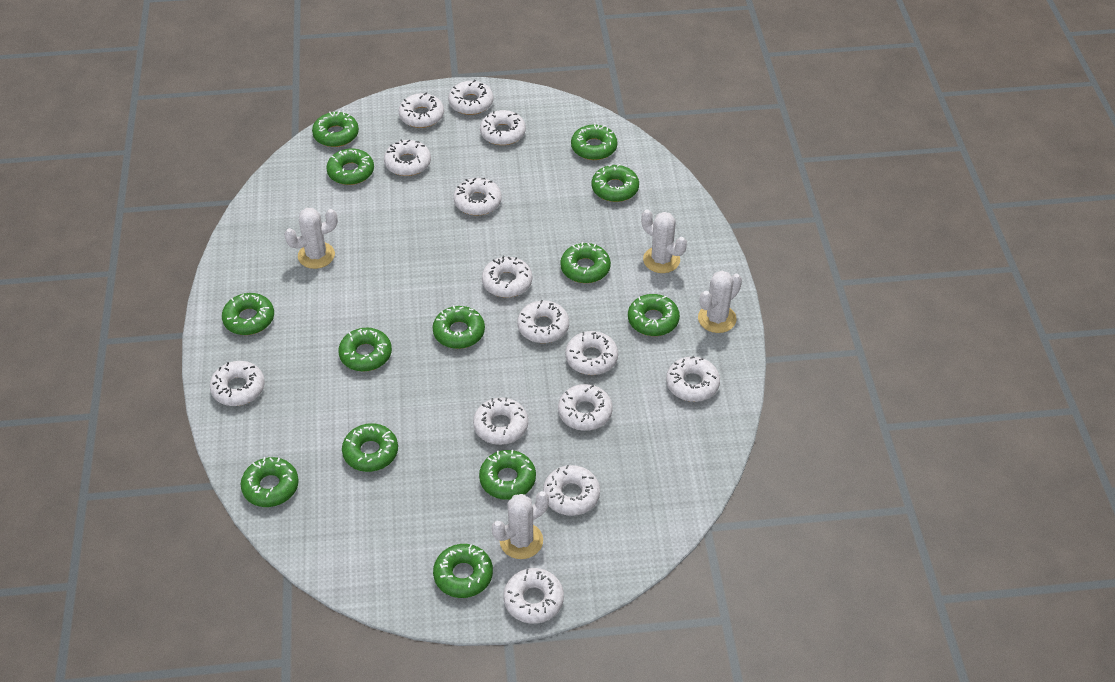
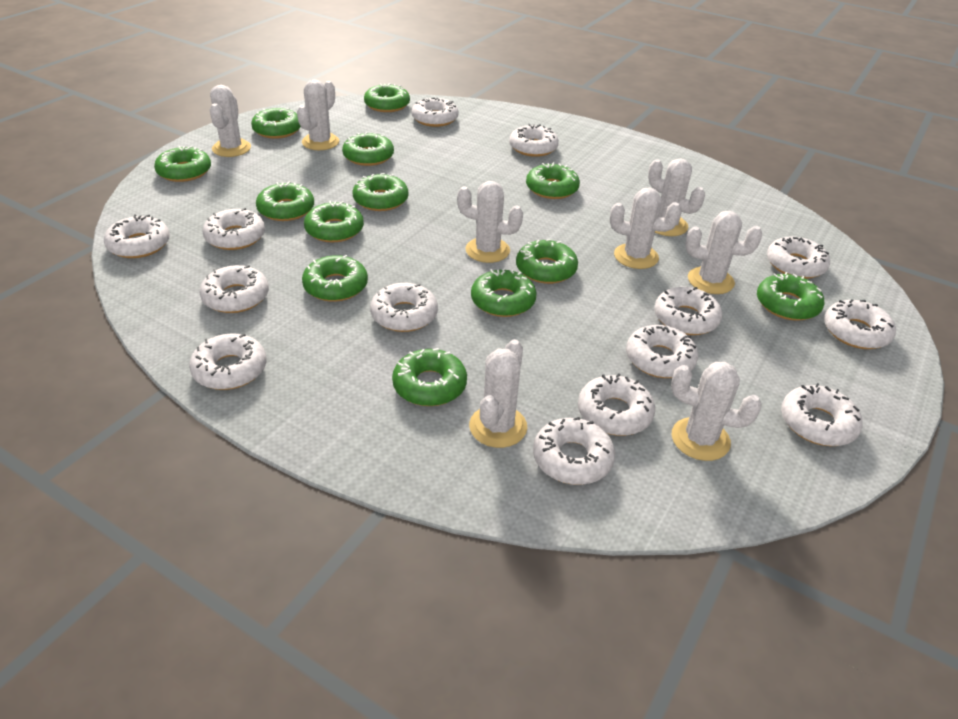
white cactus: 4 -> 8

